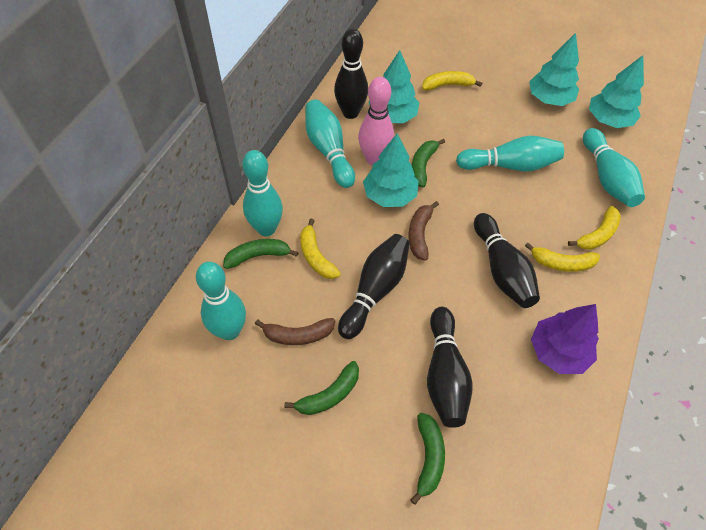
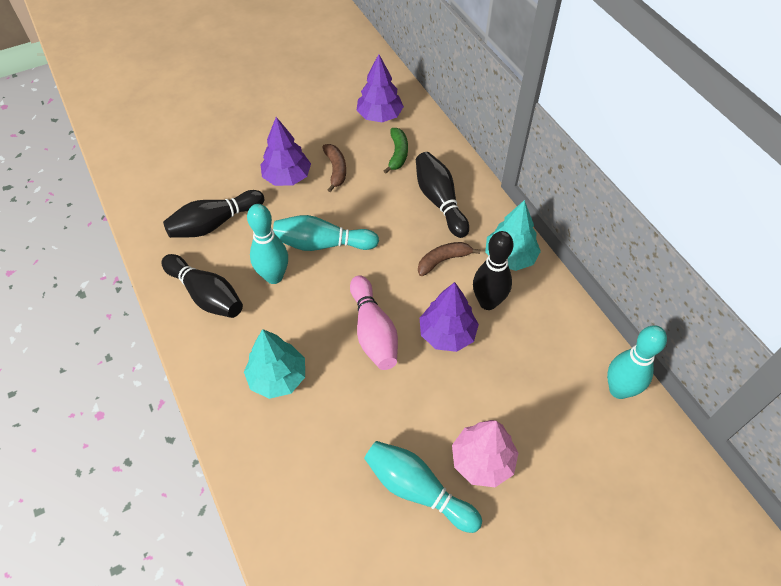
green banana: 4 -> 1
pink tree: 0 -> 1
purple tree: 1 -> 3
turquoise bowling pin: 5 -> 4
turquoise tree: 4 -> 2
yellow banana: 4 -> 0

